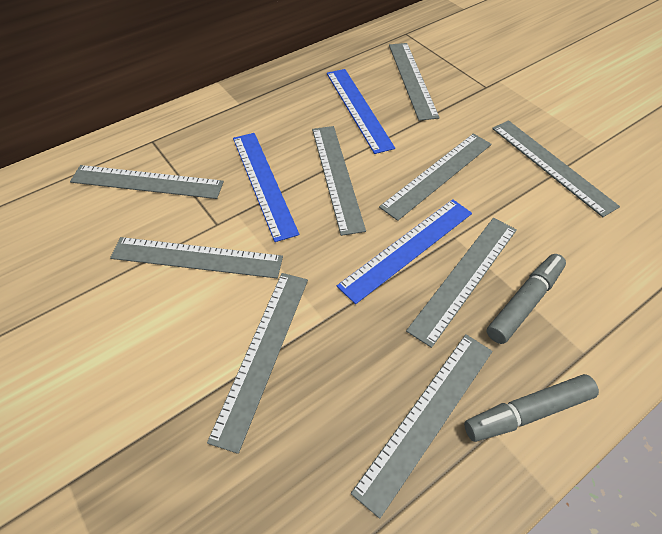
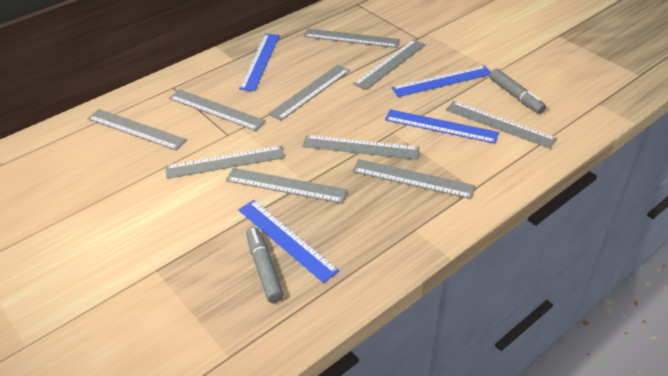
blue ruler: 3 -> 4
grey ruler: 9 -> 10

